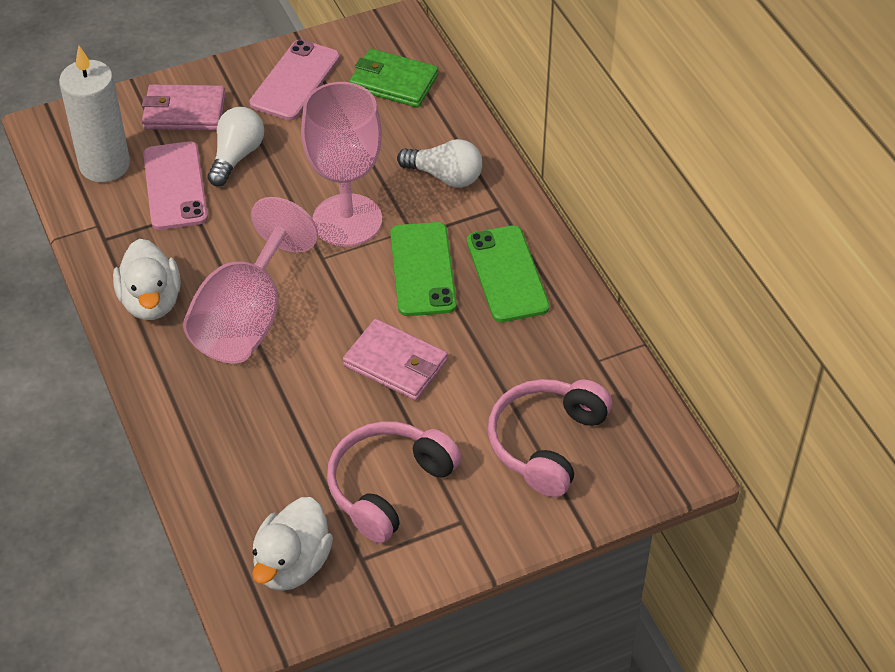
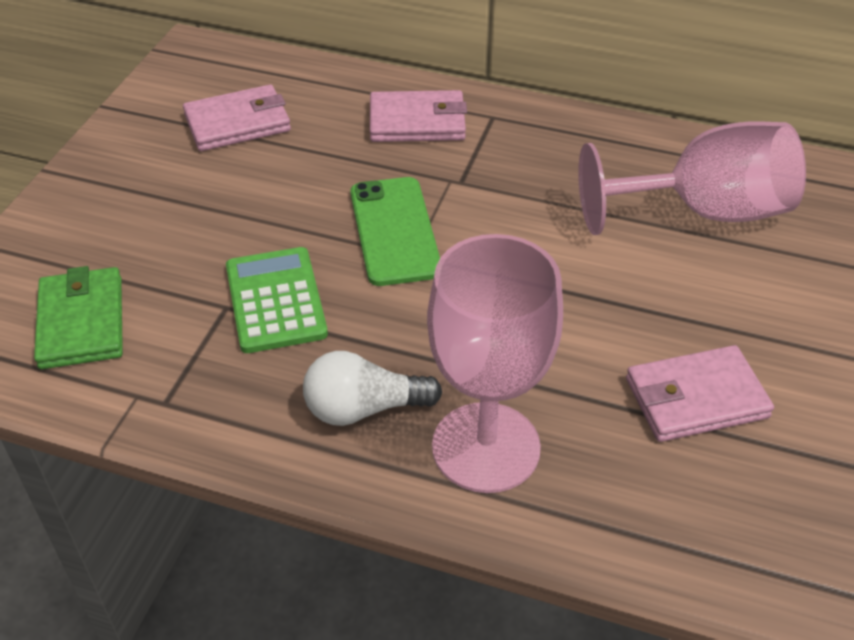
green calculator: 0 -> 1
green phone: 2 -> 1
pink headphones: 2 -> 0
pink phone: 2 -> 0
pink wallet: 2 -> 3
white candle: 1 -> 0
white duck: 2 -> 0
white light bulb: 2 -> 1

